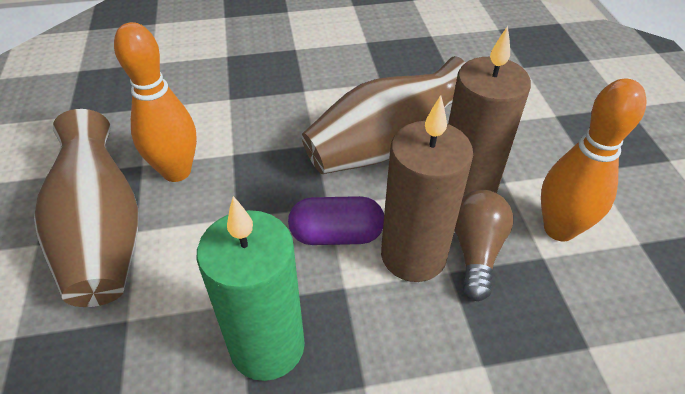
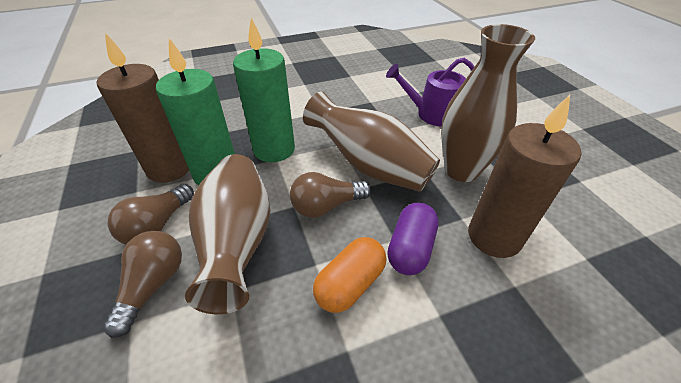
brown light bulb: 1 -> 3
brown vase: 2 -> 3
green candle: 1 -> 2
orange bowling pin: 2 -> 0
orange capsule: 0 -> 1
purple watering can: 0 -> 1

